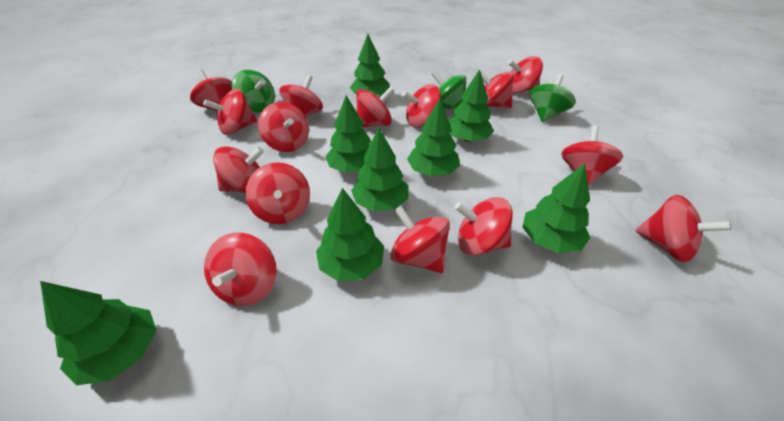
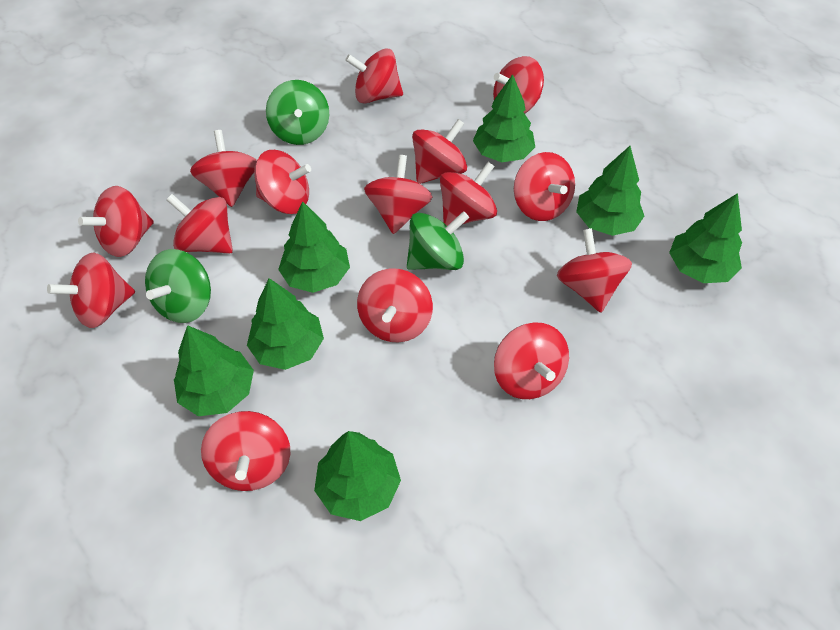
green tree: 8 -> 7

